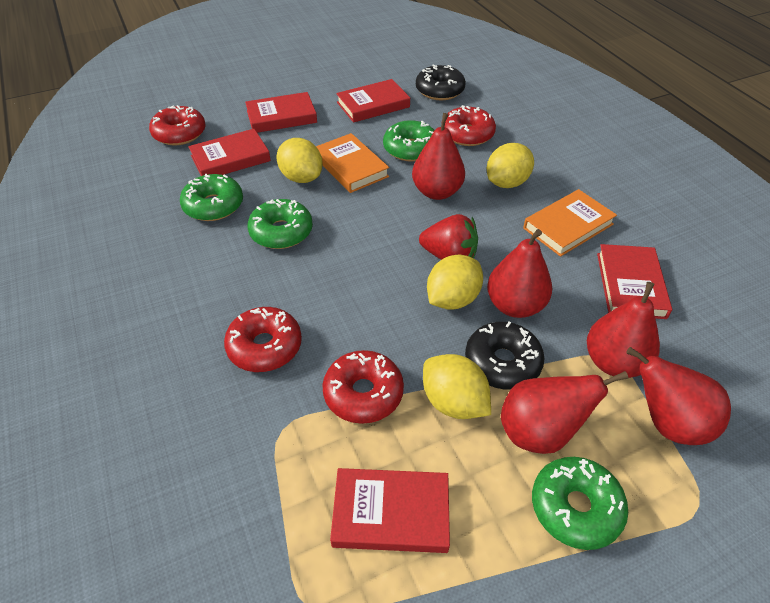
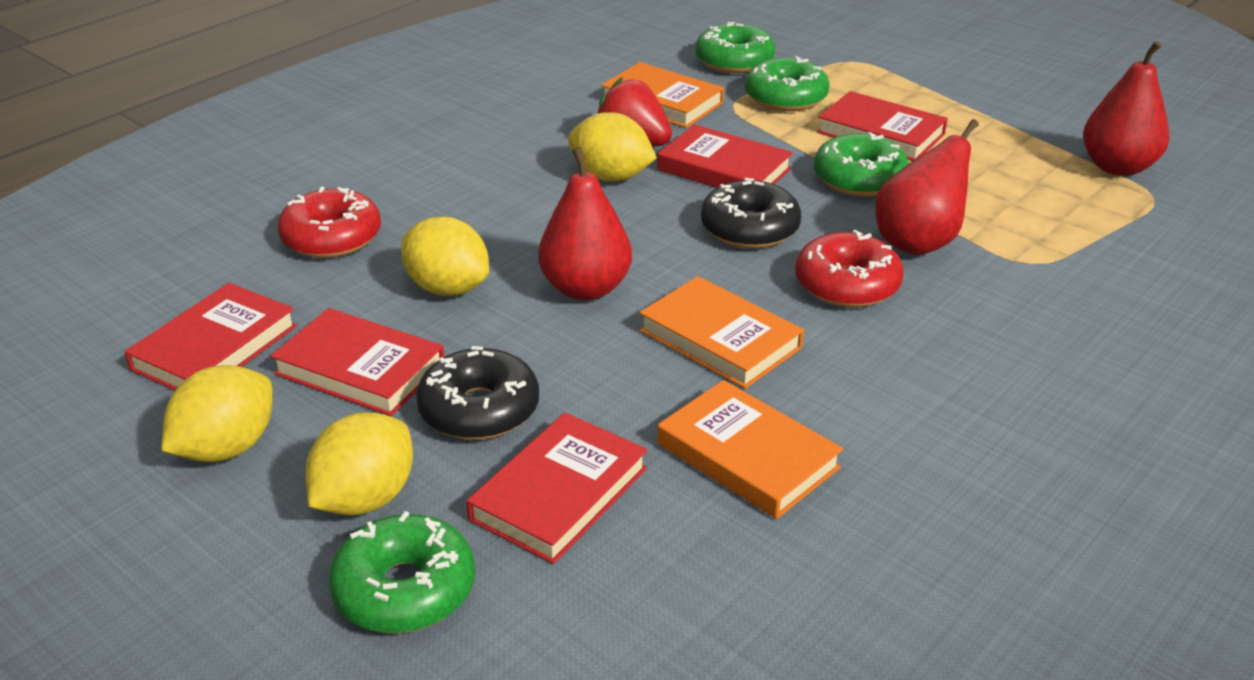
orange book: 2 -> 3
red donut: 4 -> 2
red pear: 5 -> 3

